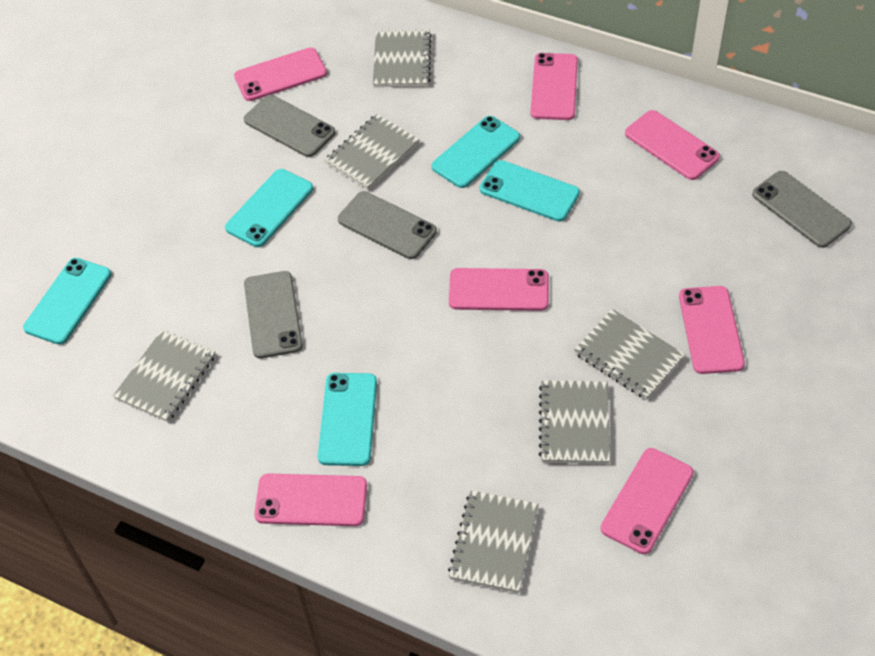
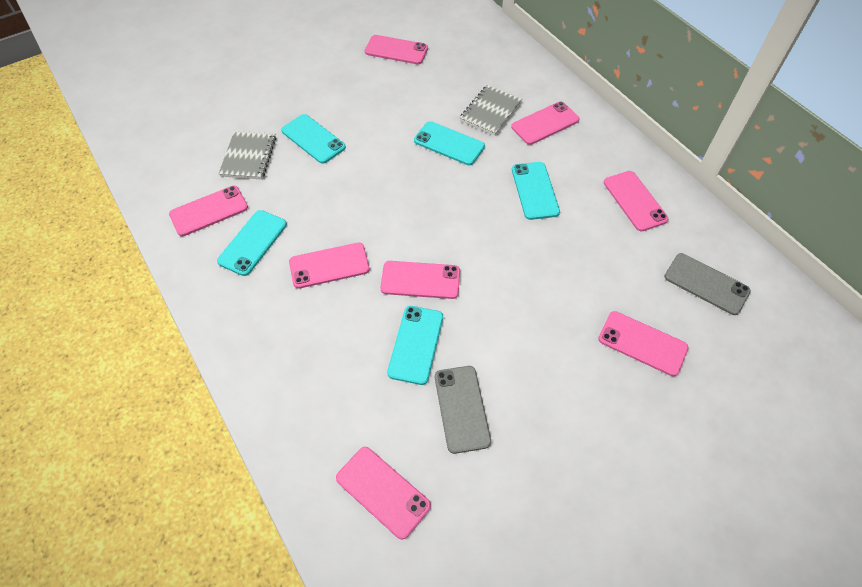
grey notebook: 6 -> 2
grey phone: 4 -> 2
pink phone: 7 -> 8

